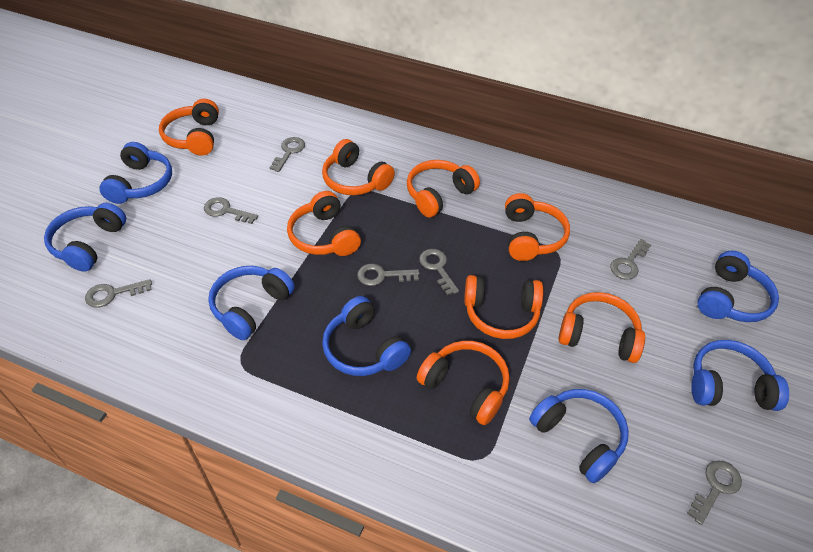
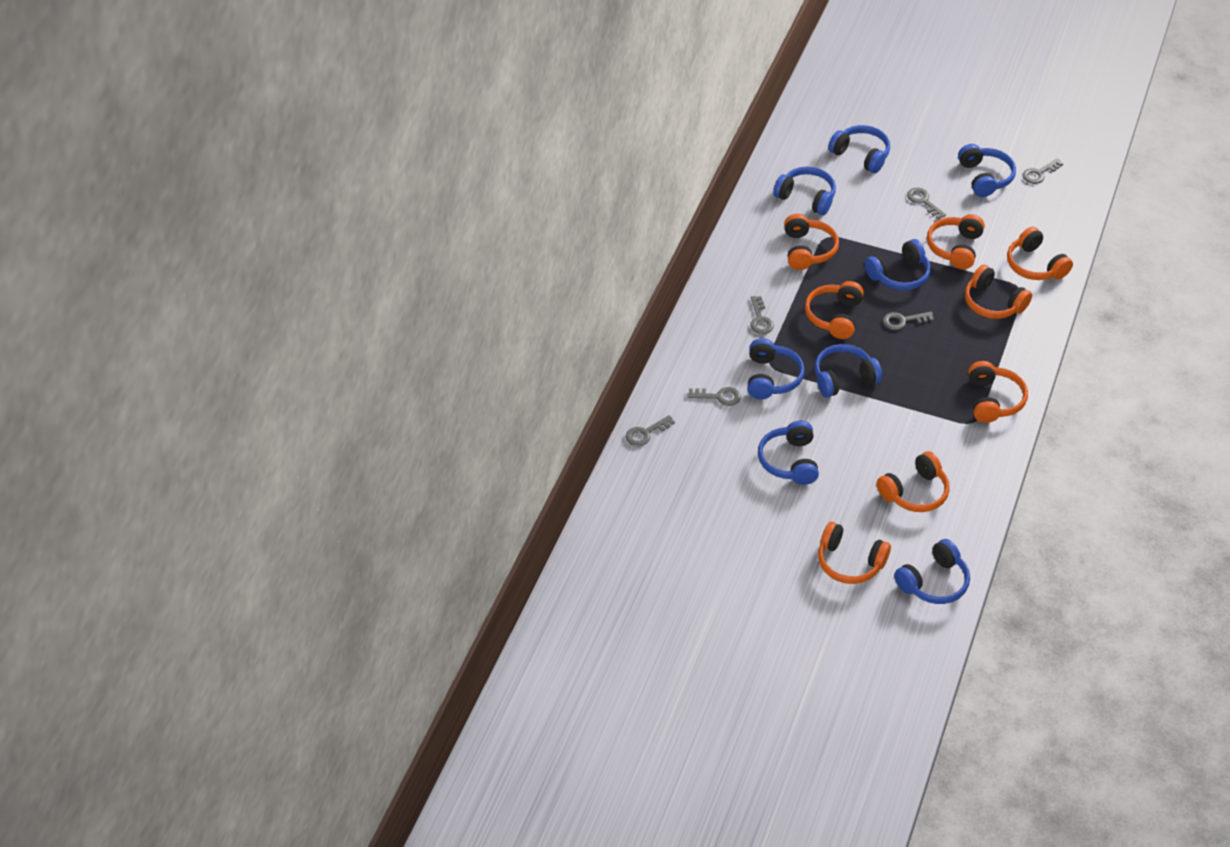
blue headphones: 7 -> 8
grey key: 7 -> 6

